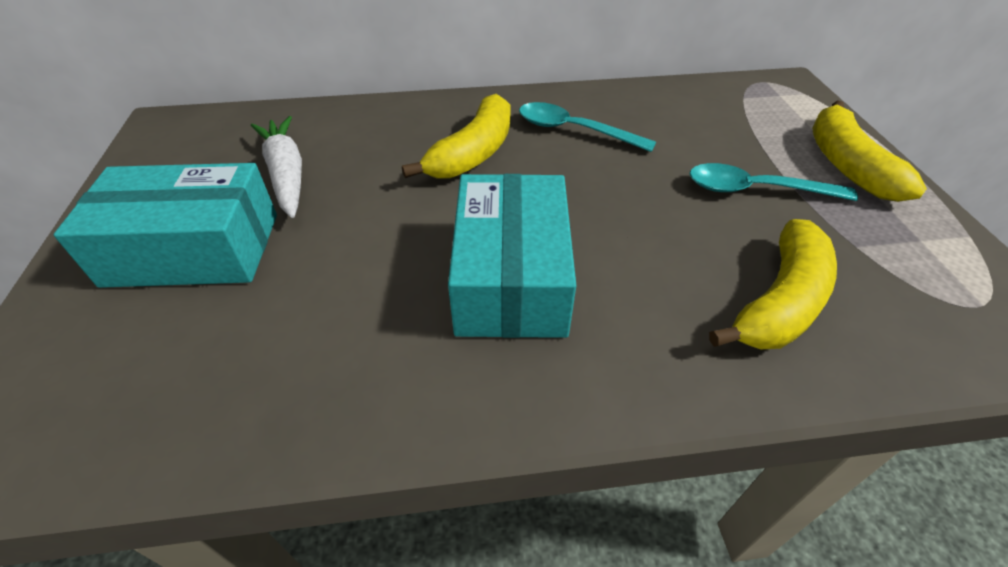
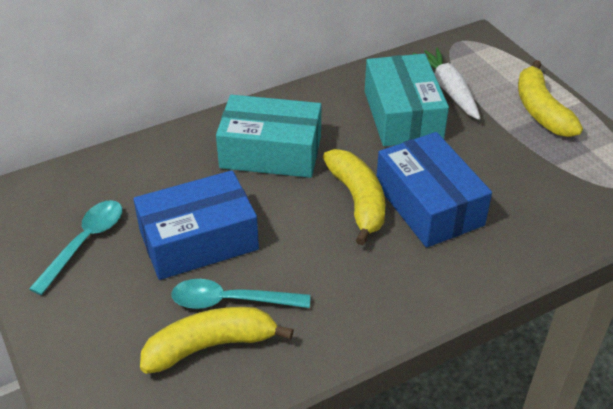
blue box: 0 -> 2

